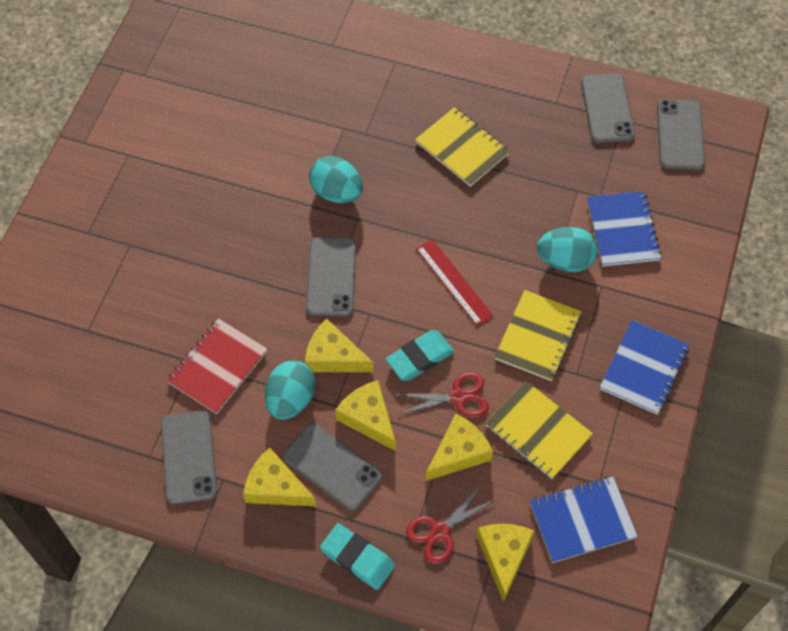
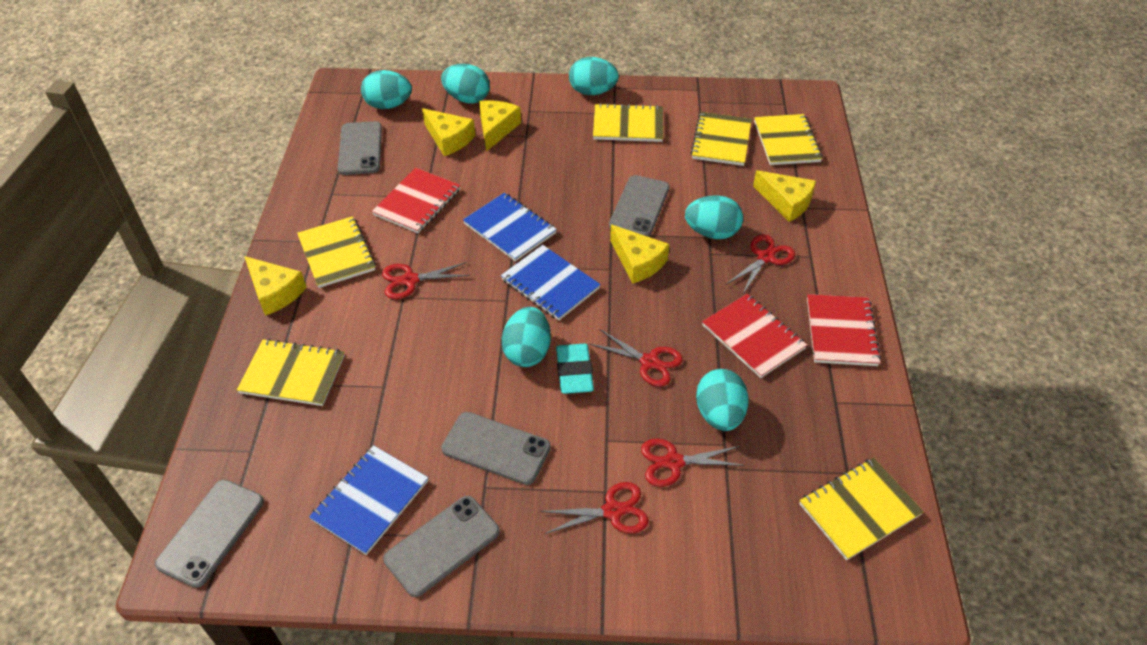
red notebook: 1 -> 3
red ruler: 1 -> 0
red scissors: 2 -> 5
turquoise egg: 3 -> 6
turquoise eraser: 2 -> 1
yellow notebook: 3 -> 6

